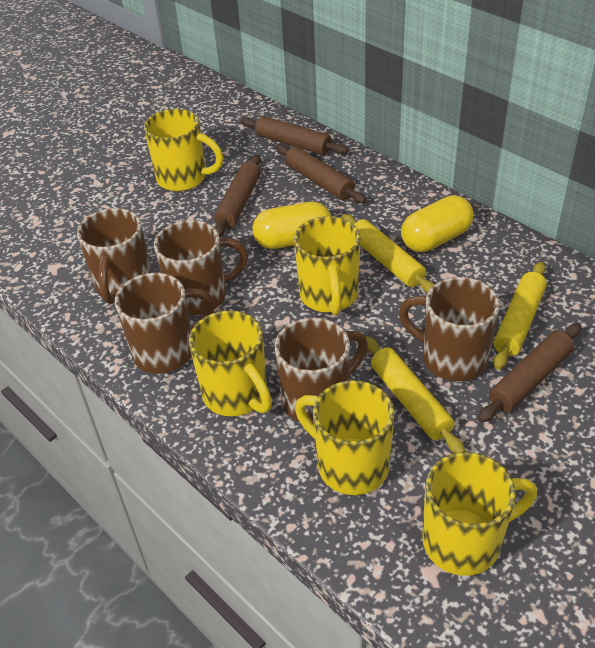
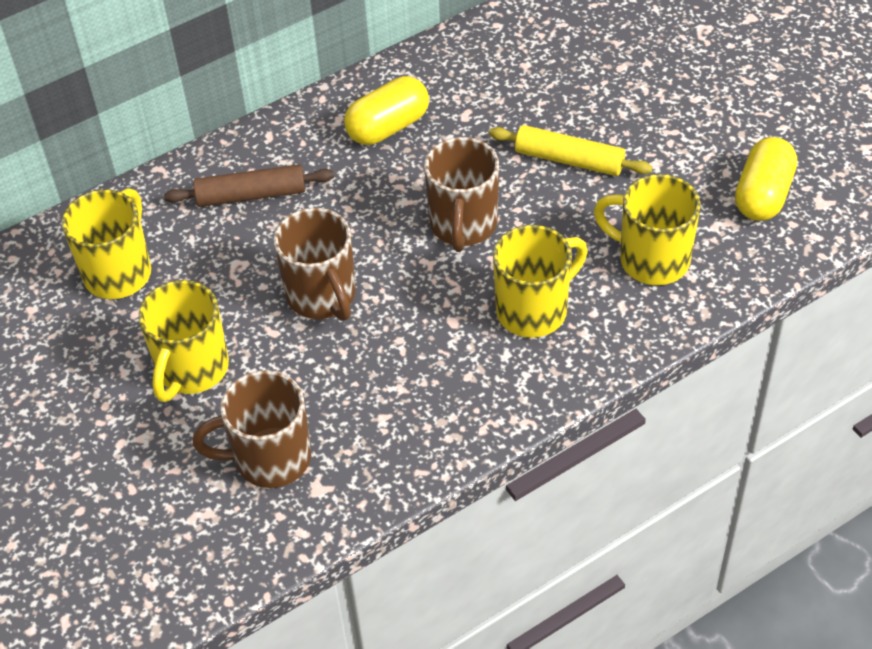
brown mug: 5 -> 3
brown rolling pin: 4 -> 1
yellow mug: 5 -> 4
yellow rolling pin: 3 -> 1

